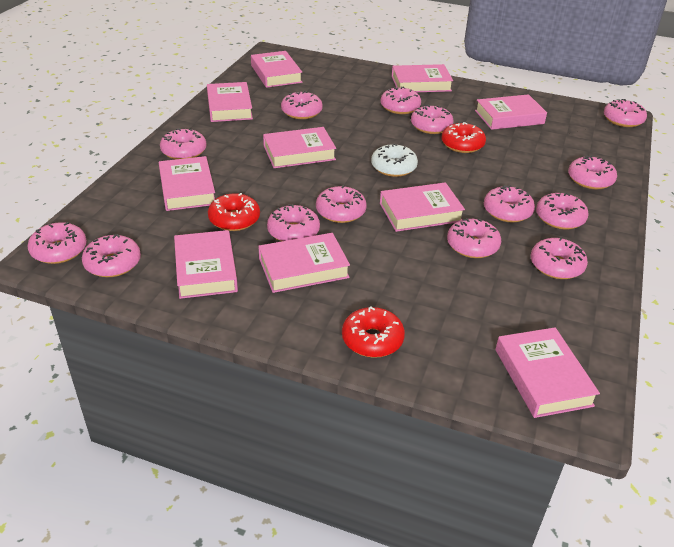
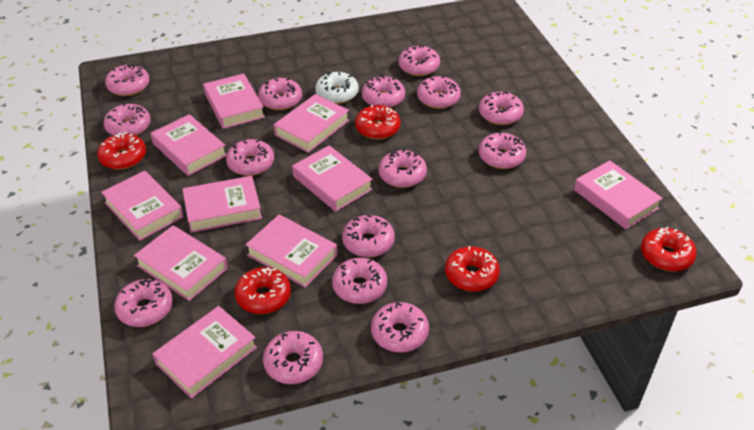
pink donut: 14 -> 15
red donut: 3 -> 5

